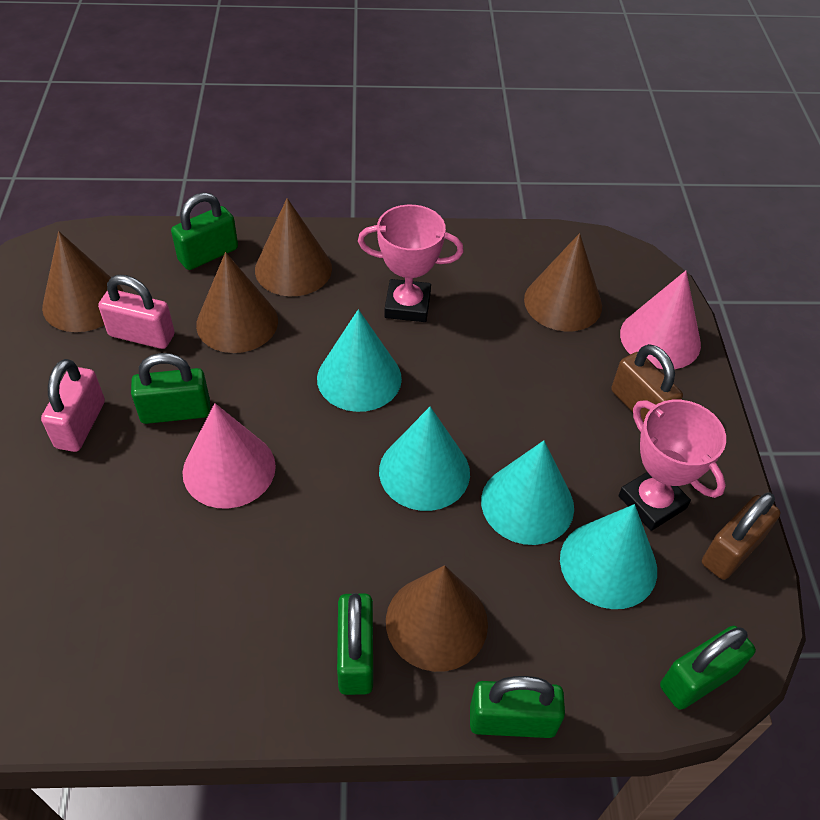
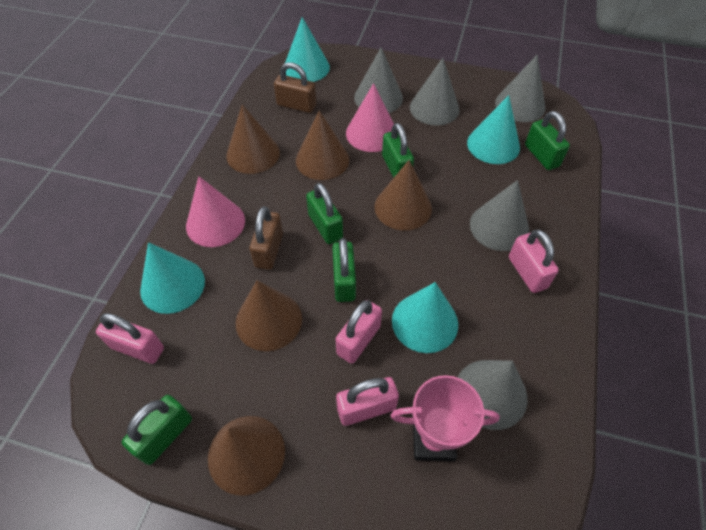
grey cone: 0 -> 5
pink padlock: 2 -> 4
pink trophy: 2 -> 1

